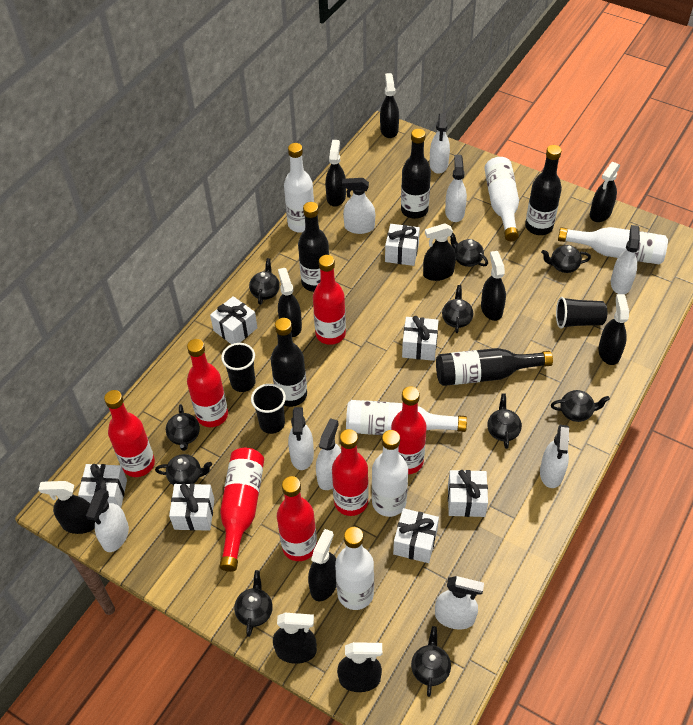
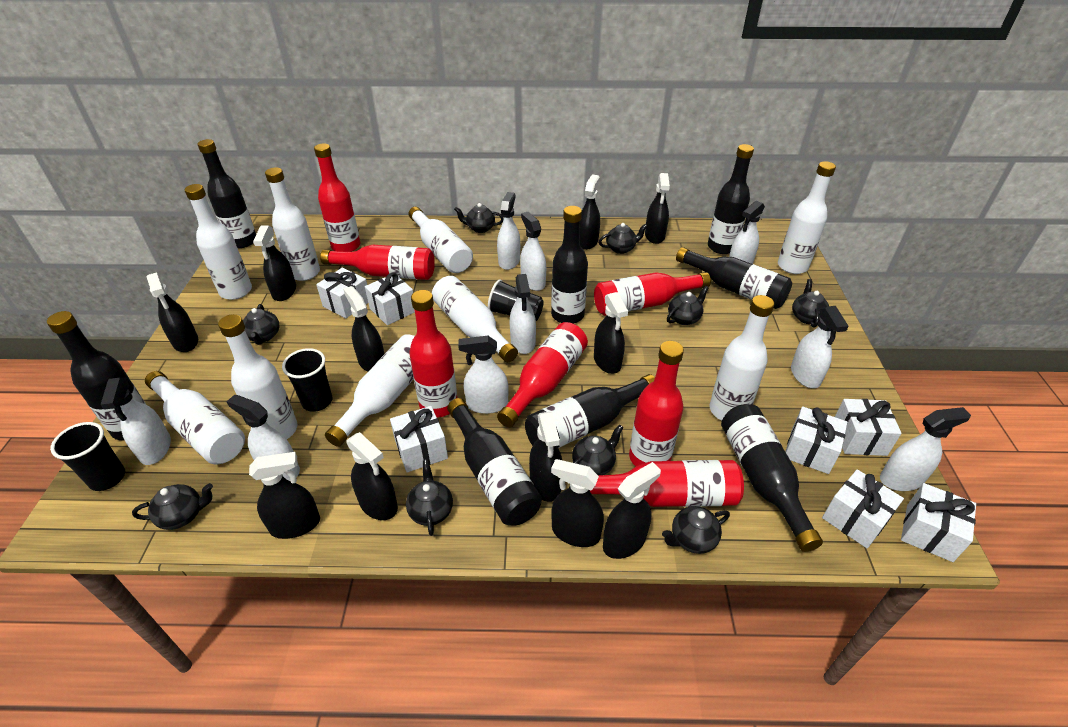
black bottle: 5 -> 8
black teapot: 10 -> 9
white bottle: 6 -> 9

